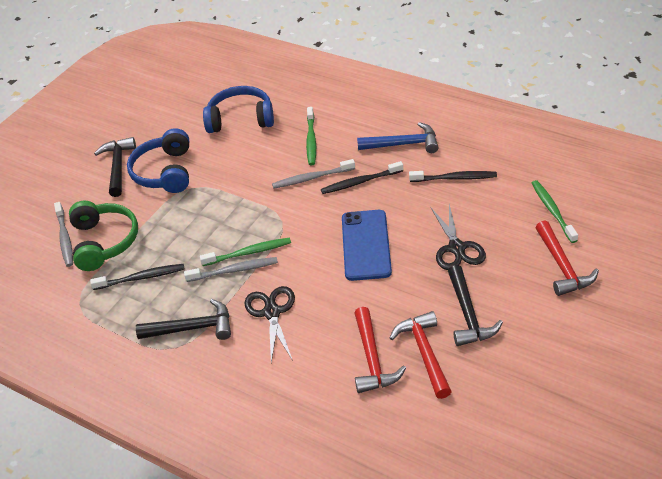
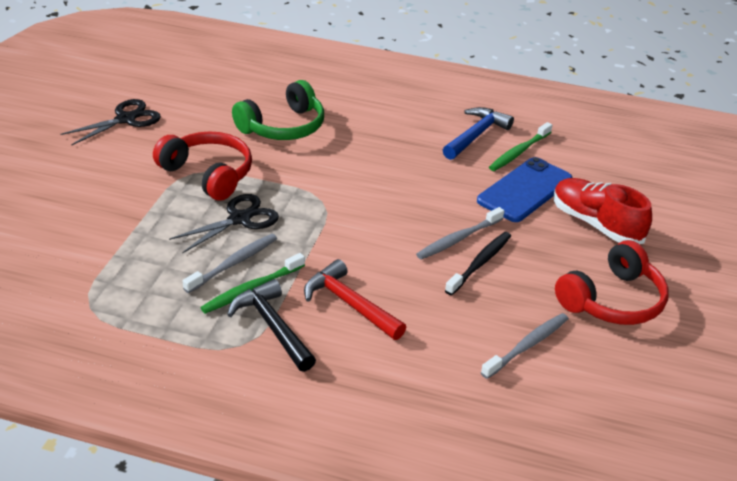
black hammer: 3 -> 1
black toothbrush: 3 -> 1
blue headphones: 2 -> 0
green toothbrush: 3 -> 2
red hammer: 3 -> 1
red headphones: 0 -> 2
red shoe: 0 -> 1

